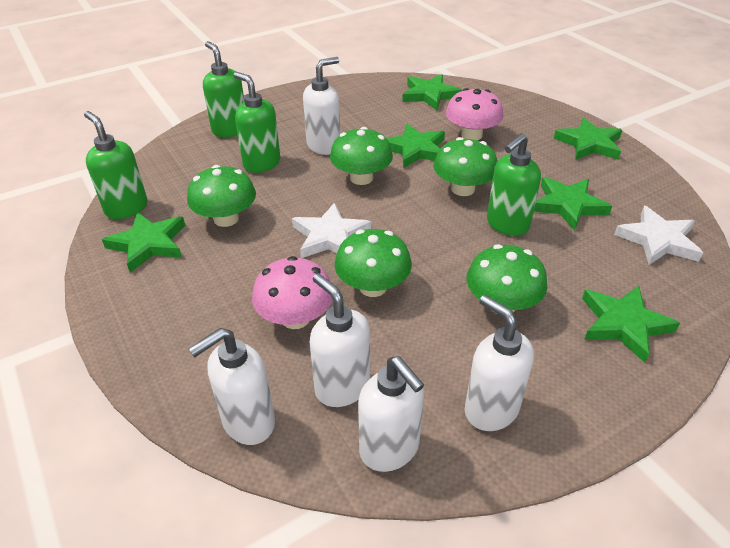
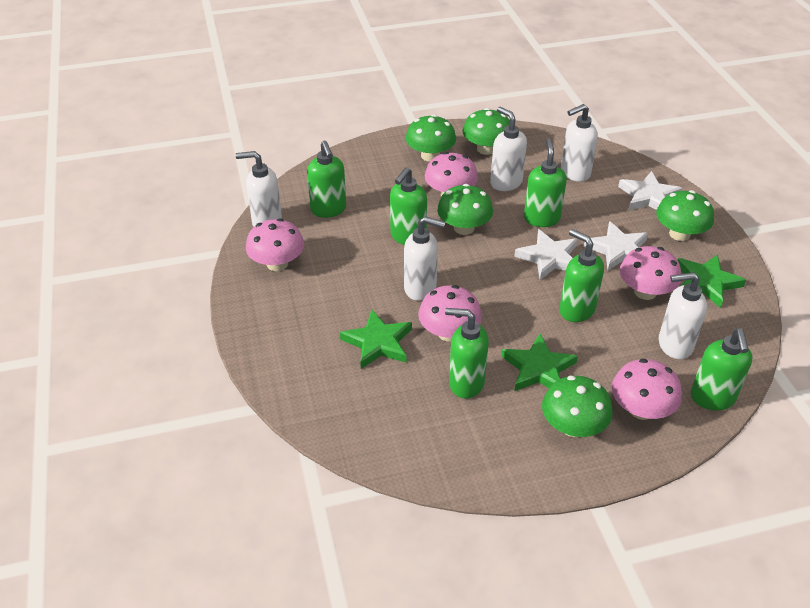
green soap dispenser: 4 -> 6
green star: 6 -> 3
pink mushroom: 2 -> 5
white star: 2 -> 3

